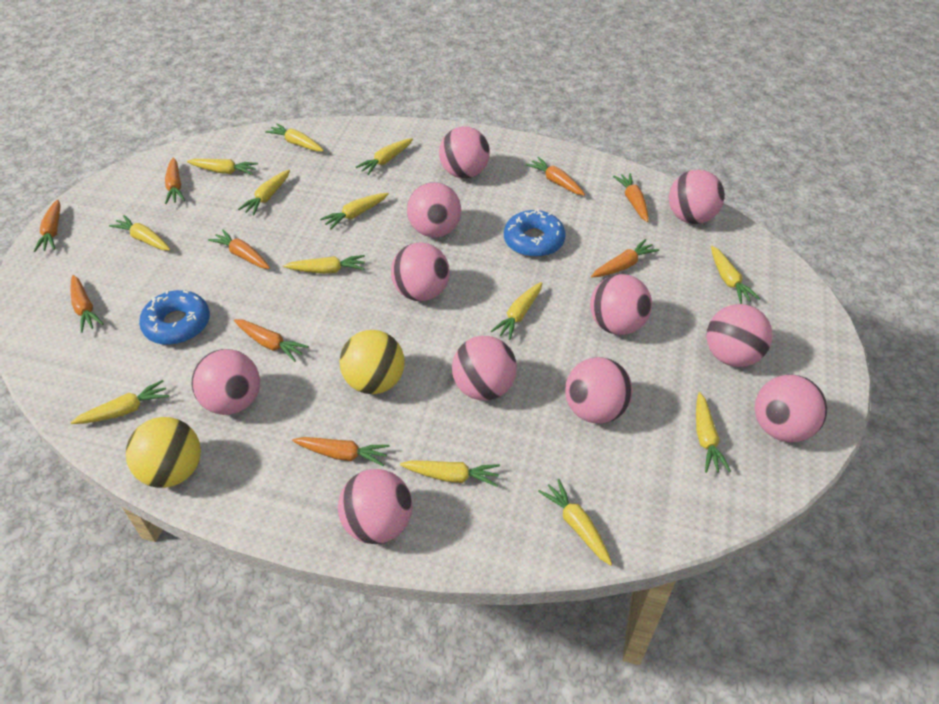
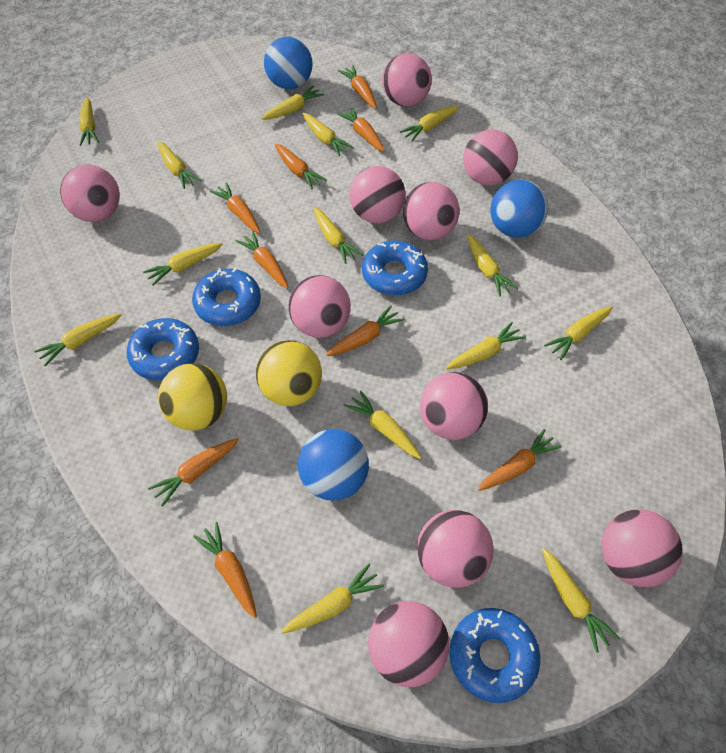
blue ball: 0 -> 3
blue donut: 2 -> 4
pink ball: 11 -> 10
yellow carrot: 13 -> 14

